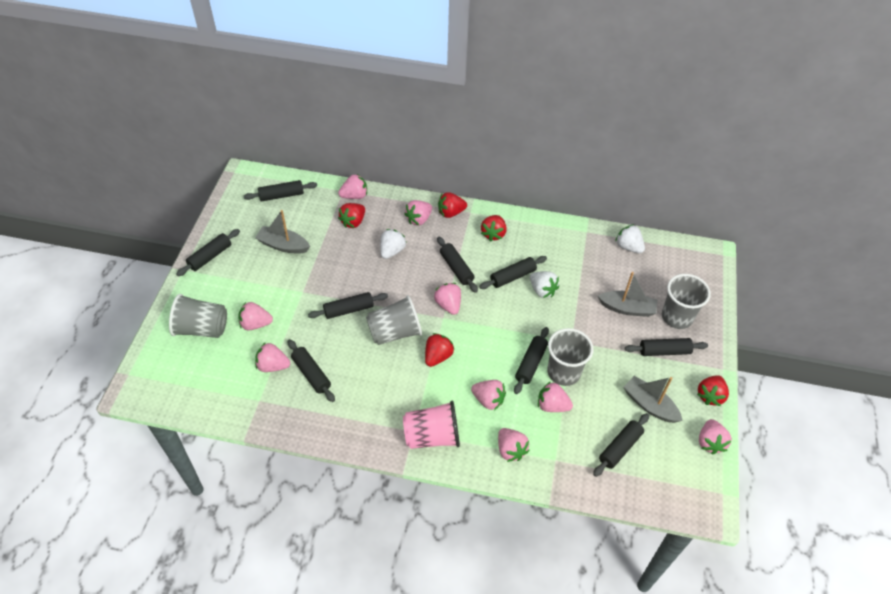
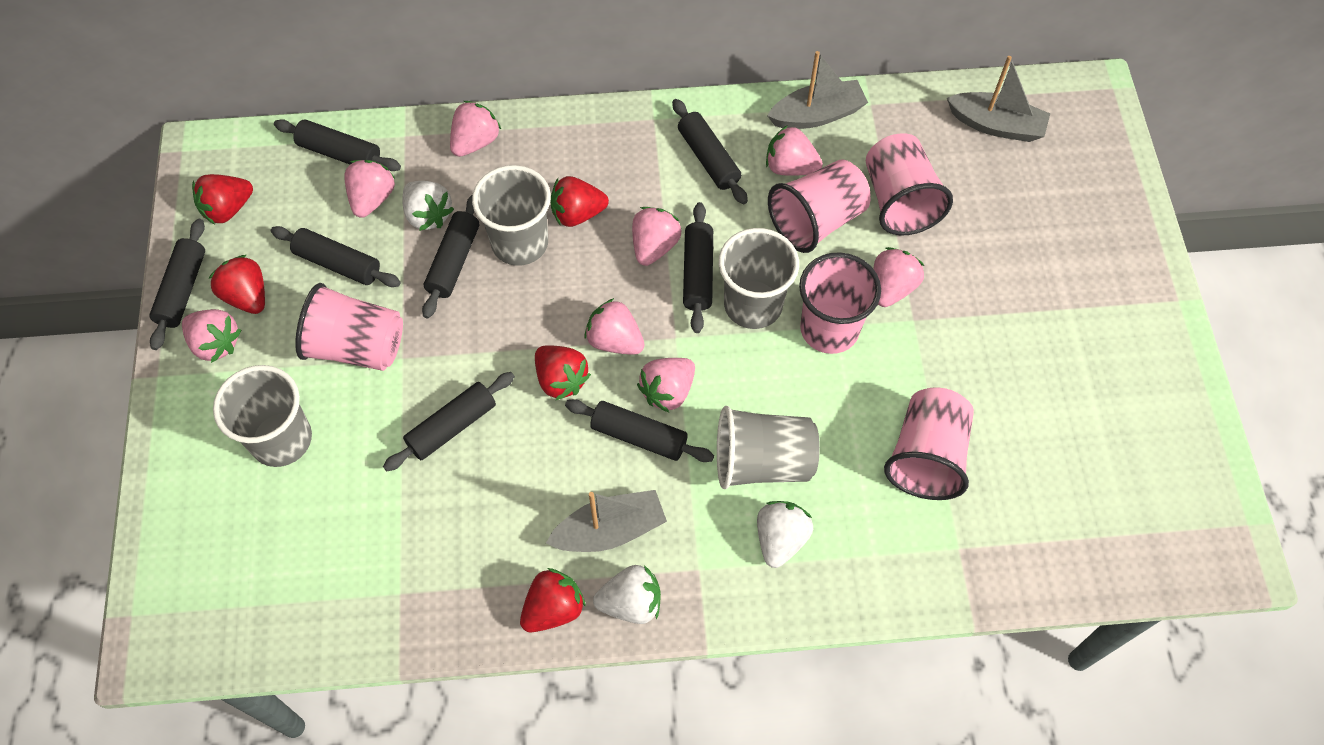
black rolling pin: 9 -> 8
pink cup: 1 -> 5
pink strawberry: 9 -> 8

